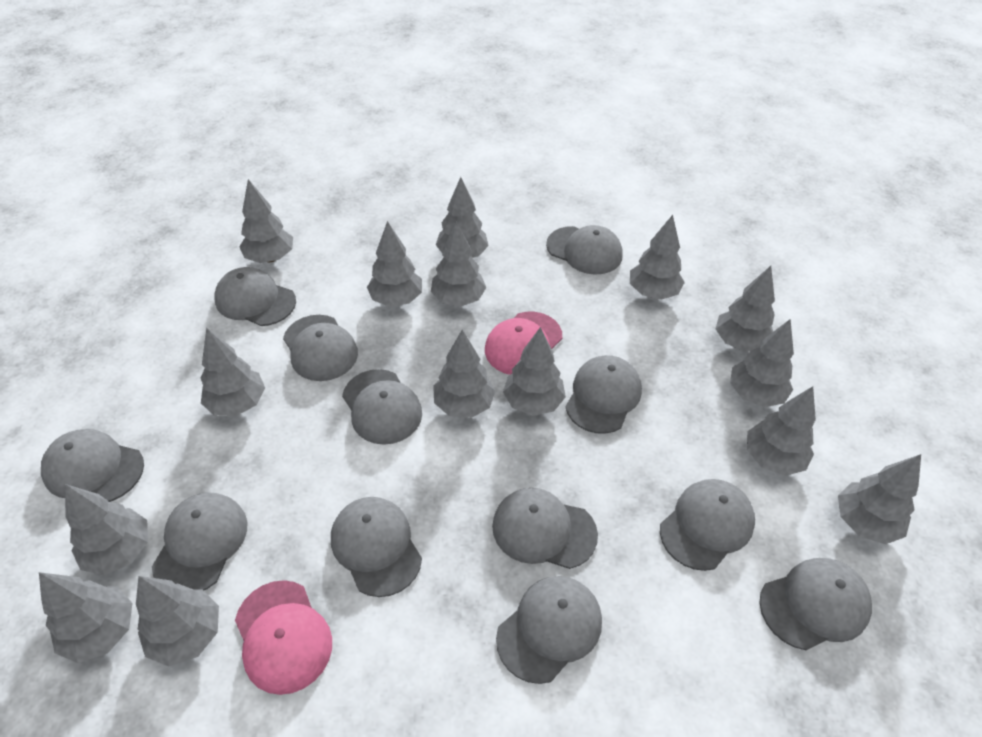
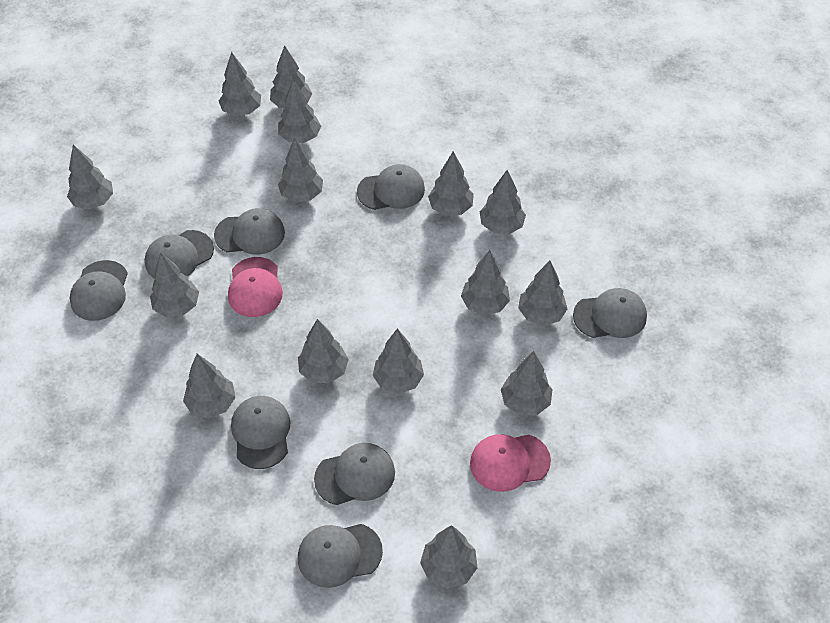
grey cap: 12 -> 8

